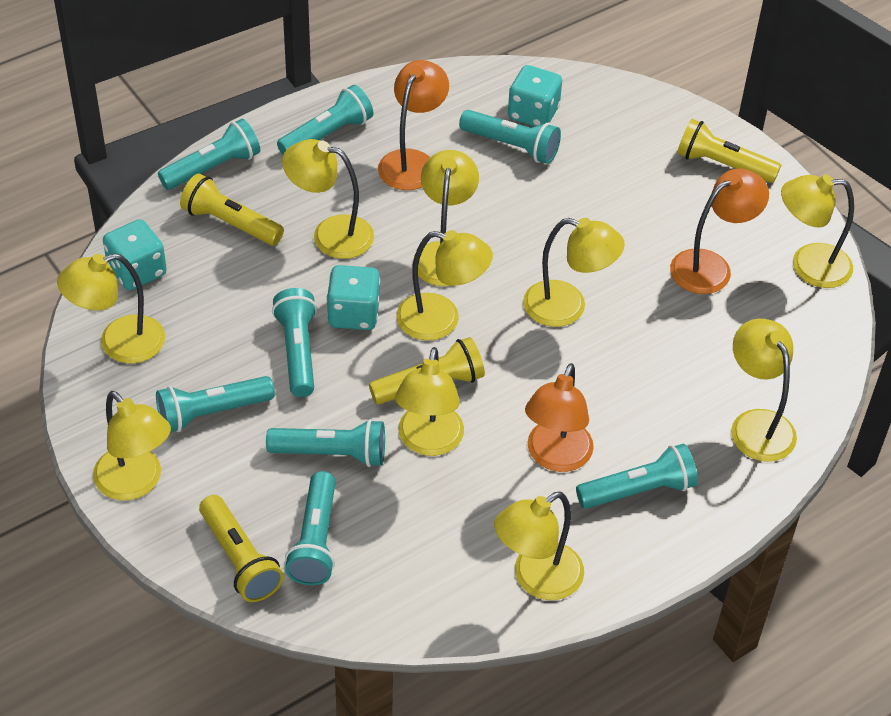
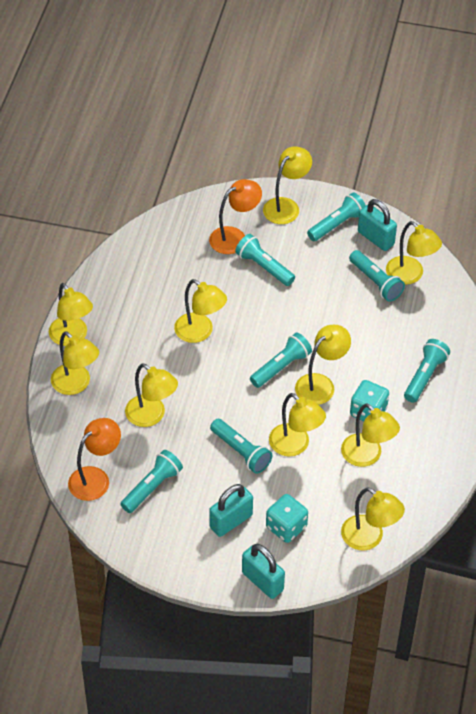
orange lamp: 3 -> 2
turquoise dice: 3 -> 2
turquoise flashlight: 8 -> 7
turquoise padlock: 0 -> 3
yellow flashlight: 4 -> 0

